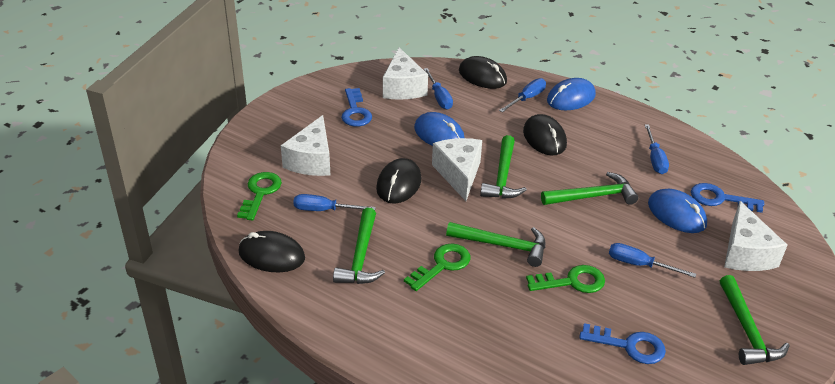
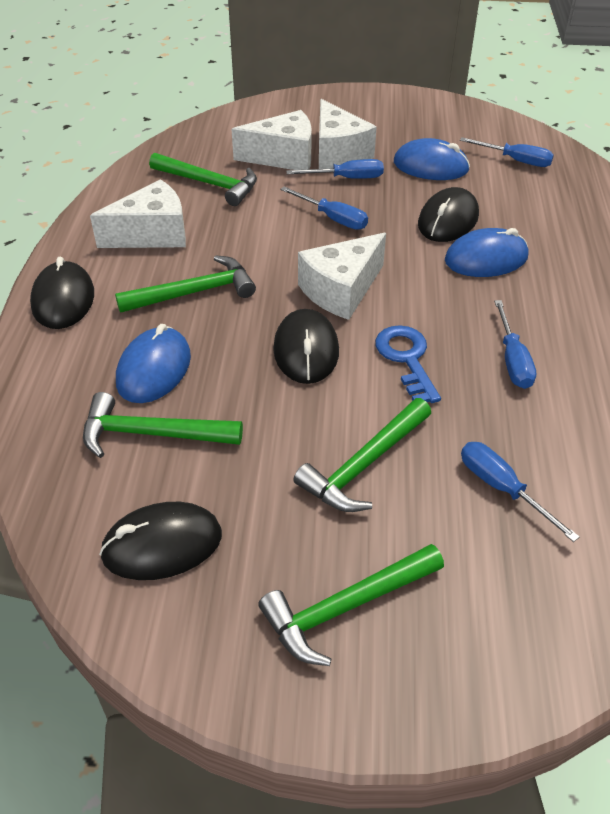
blue key: 3 -> 1
green key: 3 -> 0

